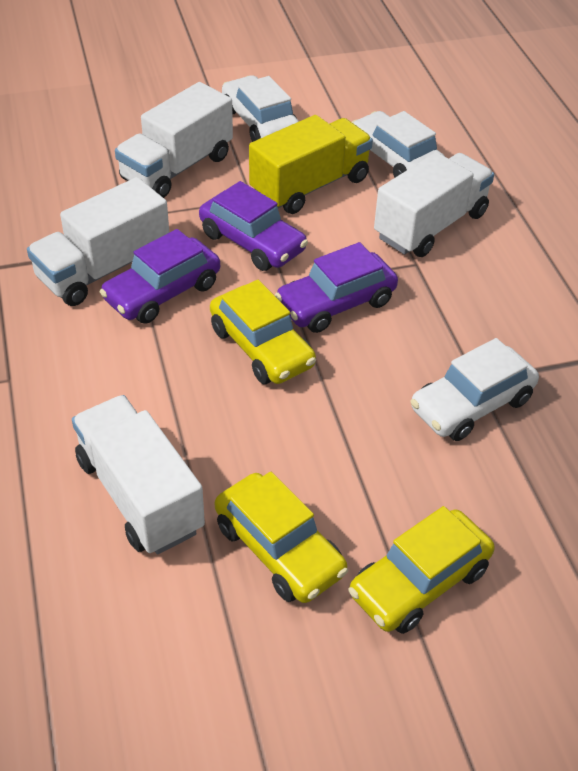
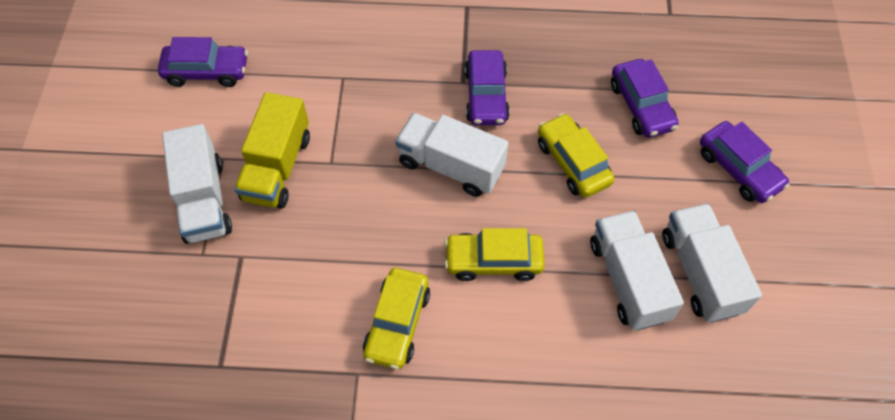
purple car: 3 -> 4
white car: 3 -> 0

